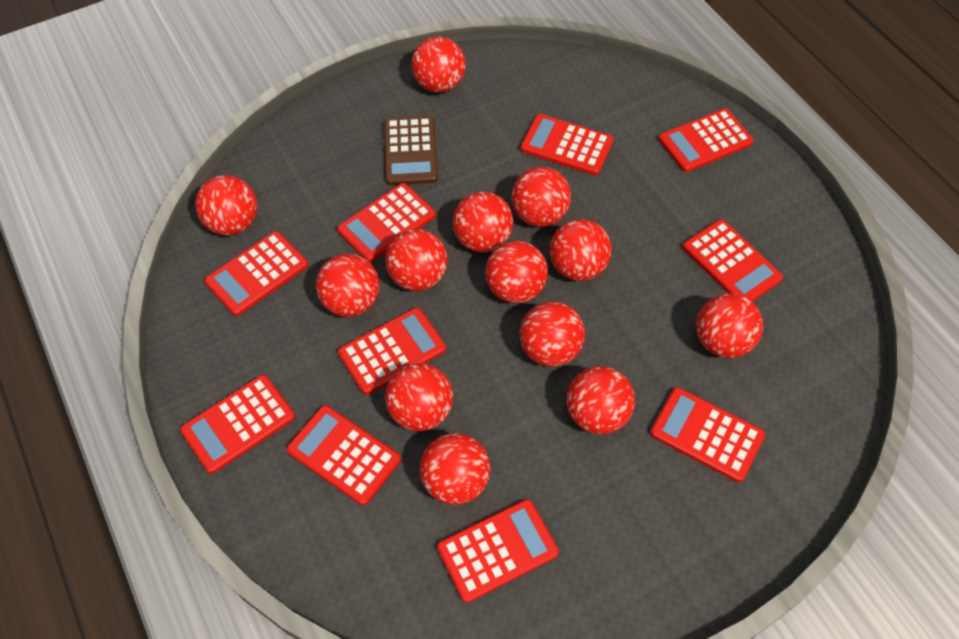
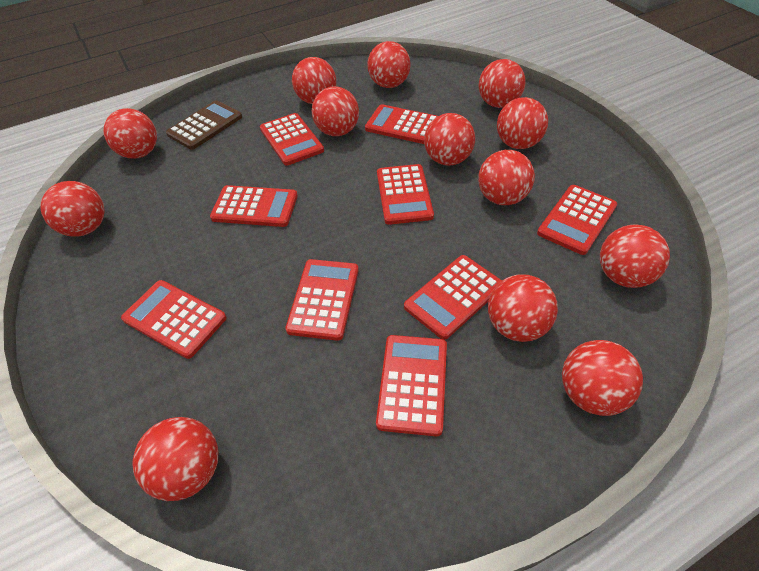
red calculator: 10 -> 9

